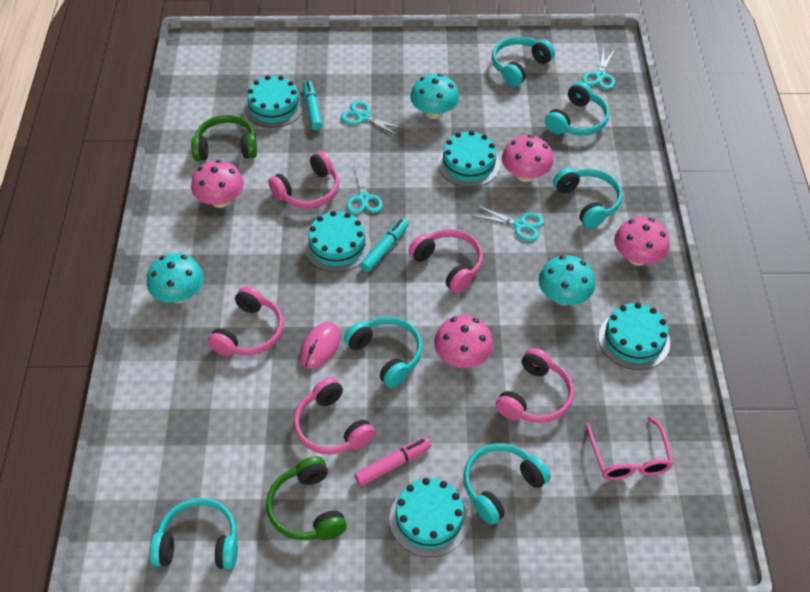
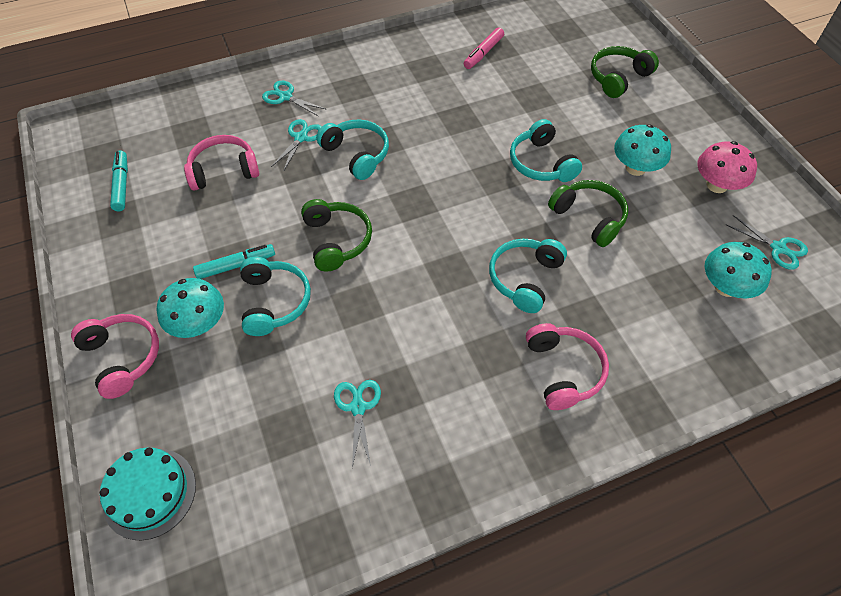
green headphones: 2 -> 3
pink glasses: 1 -> 0
pink headphones: 5 -> 3
pink mouse: 1 -> 0
pink mushroom: 4 -> 1
turquoise cake: 5 -> 1
turquoise headphones: 6 -> 4

